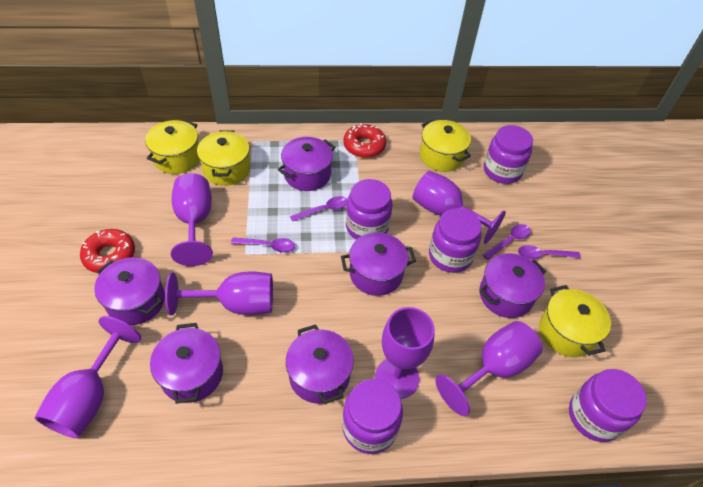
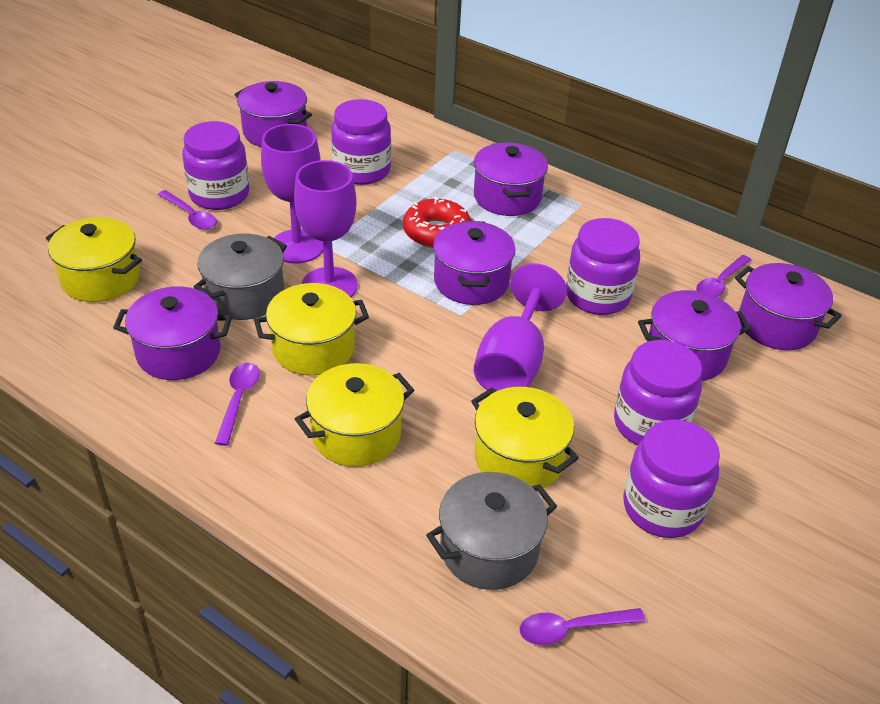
grey pot: 0 -> 2
purple goblet: 6 -> 3
red donut: 2 -> 1

